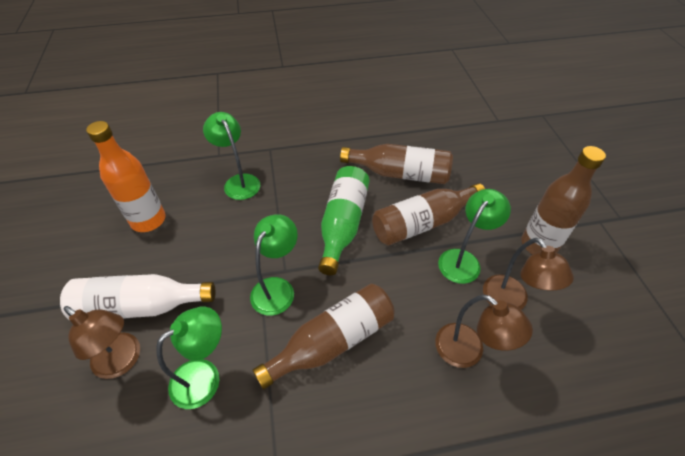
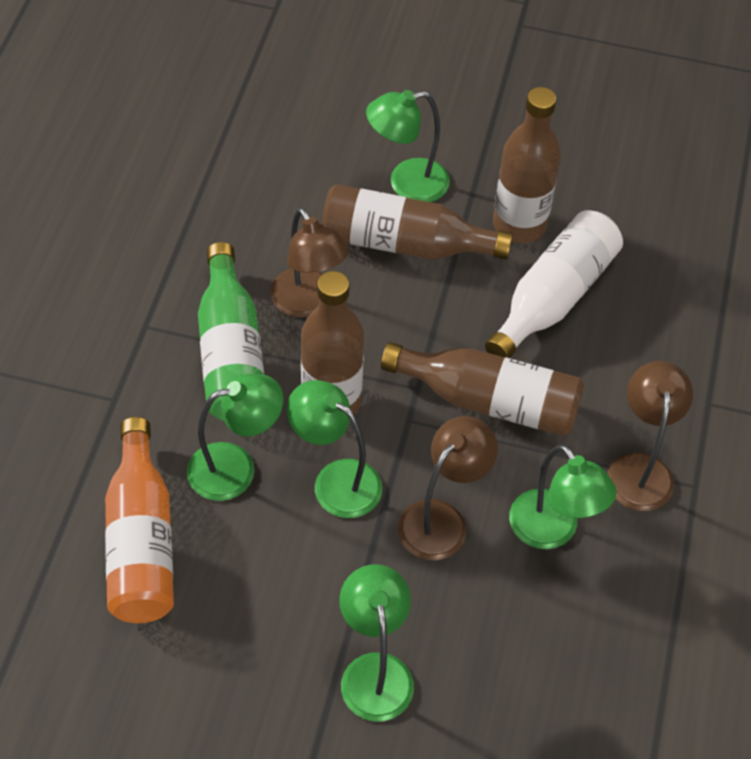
green lamp: 4 -> 5

